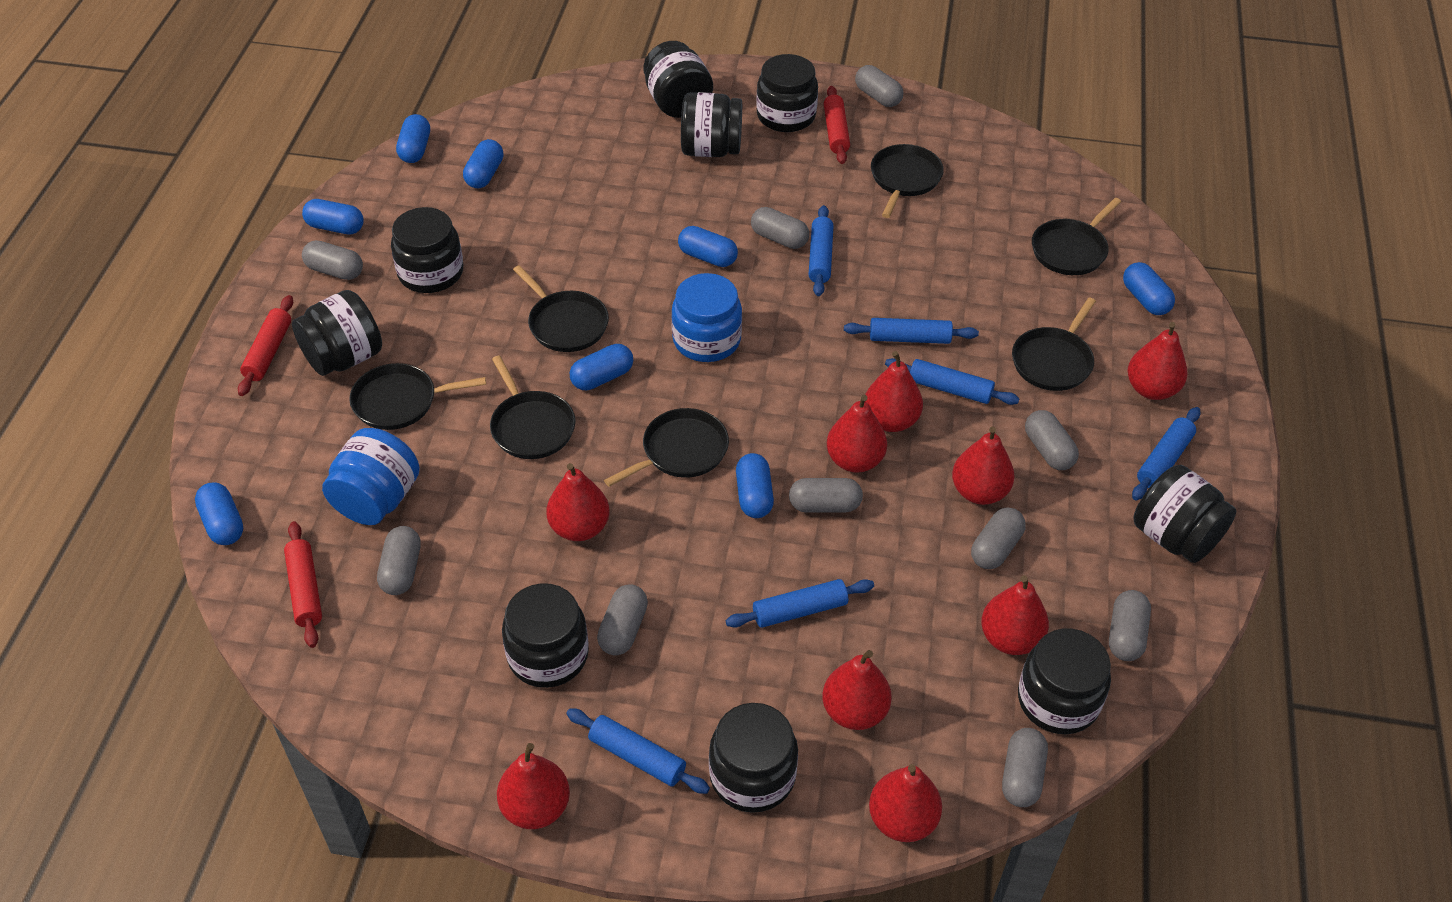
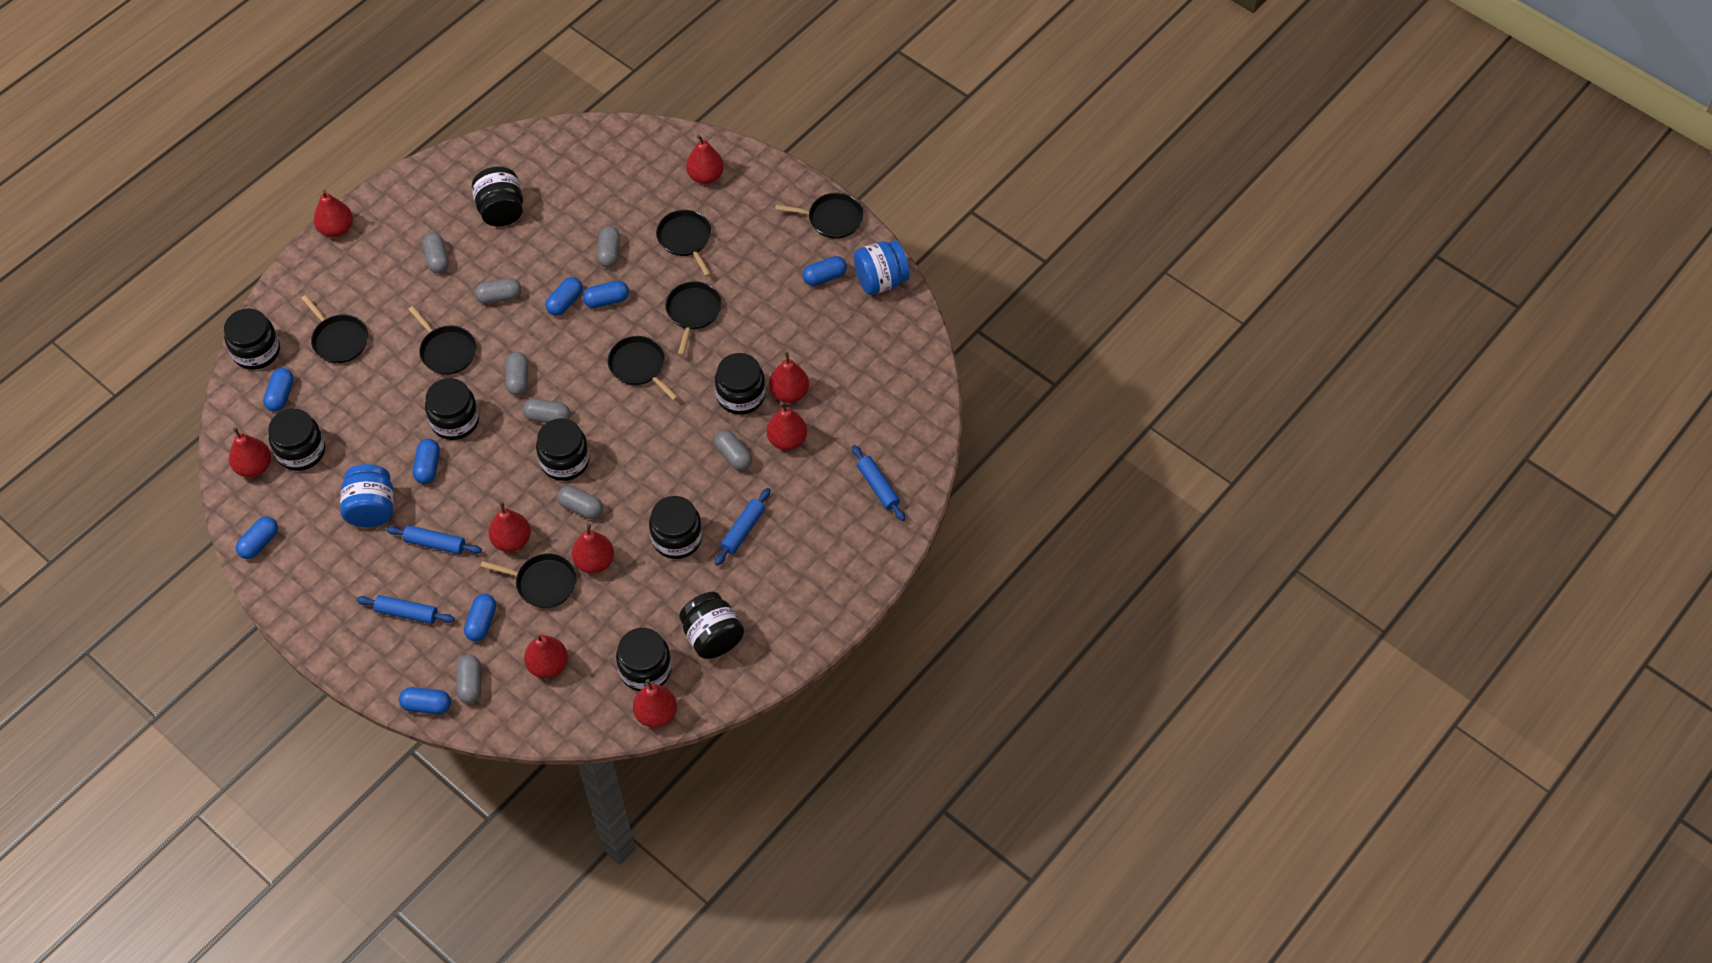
blue rolling pin: 6 -> 4
grey capsule: 10 -> 8
red rolling pin: 3 -> 0

